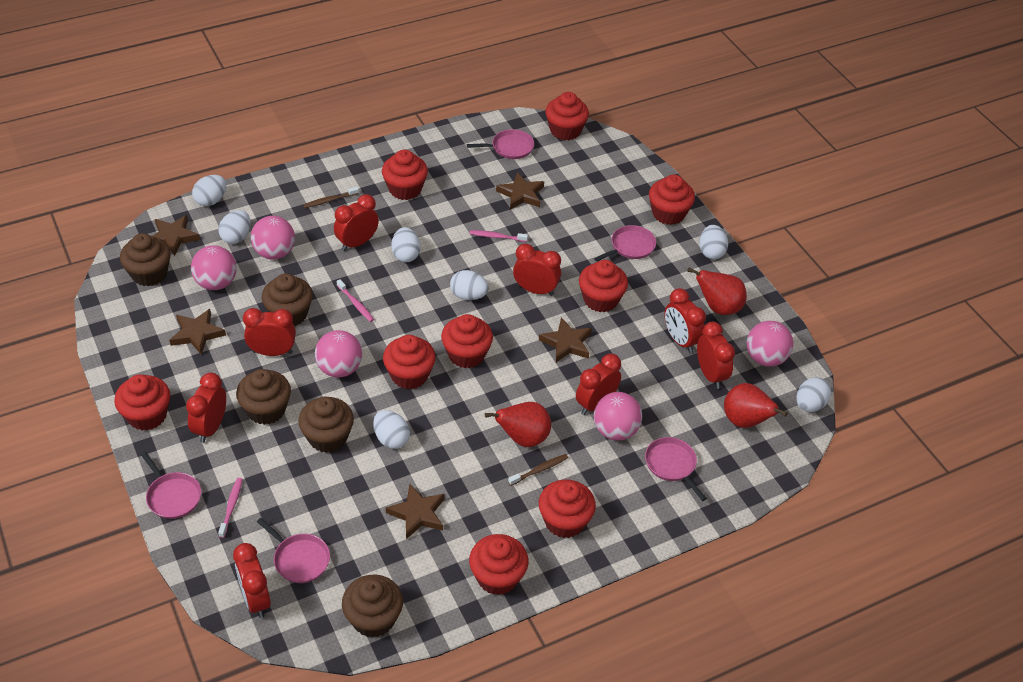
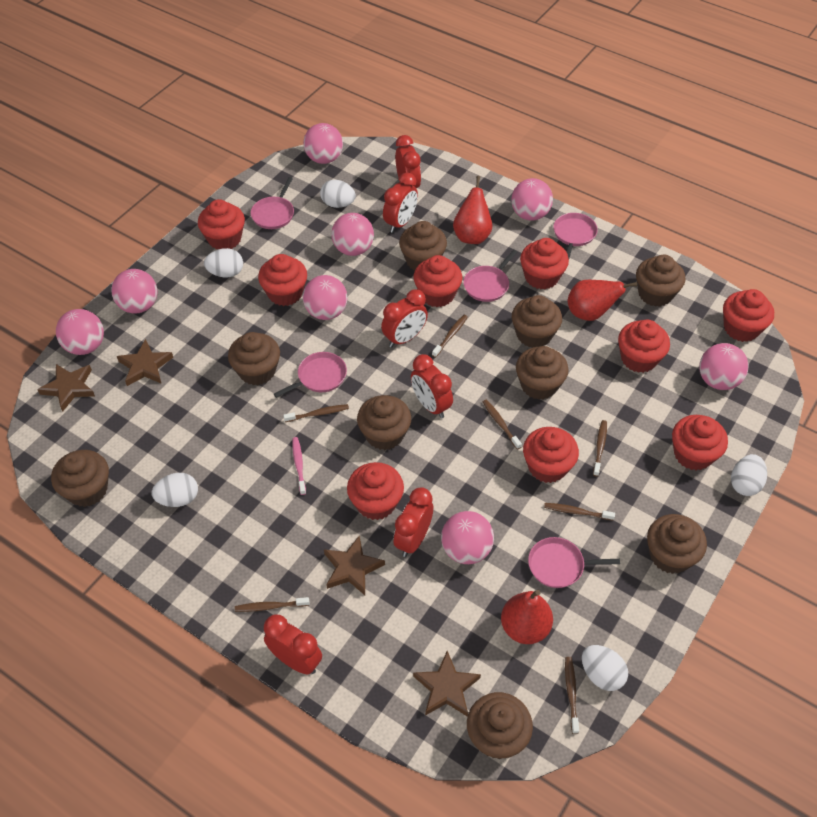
brown cupcake: 5 -> 9
brown star: 5 -> 4
brown toothbrush: 2 -> 7
pink ball: 5 -> 8
pink toothbrush: 3 -> 1
red clock: 8 -> 6
white egg: 7 -> 5

